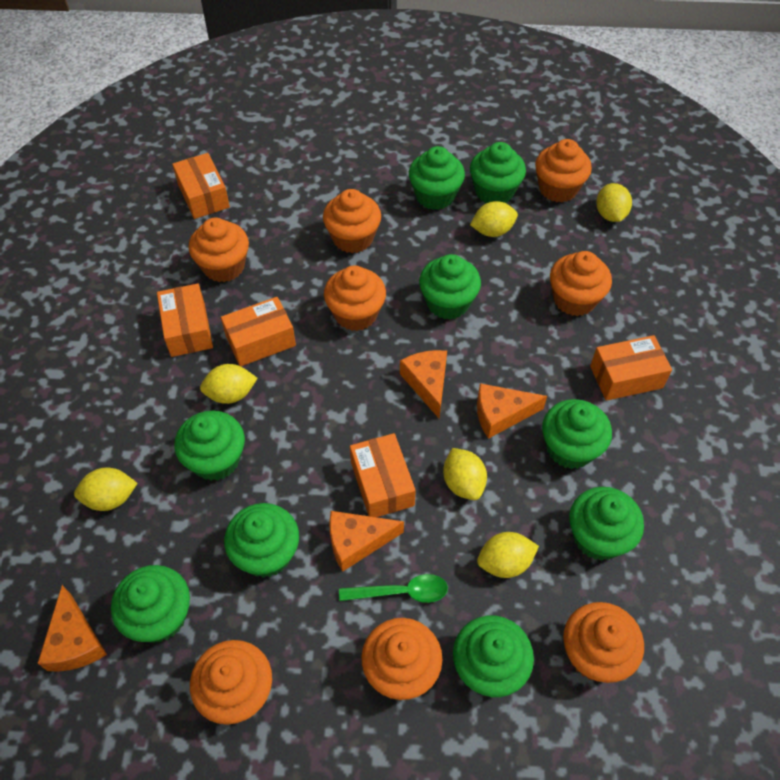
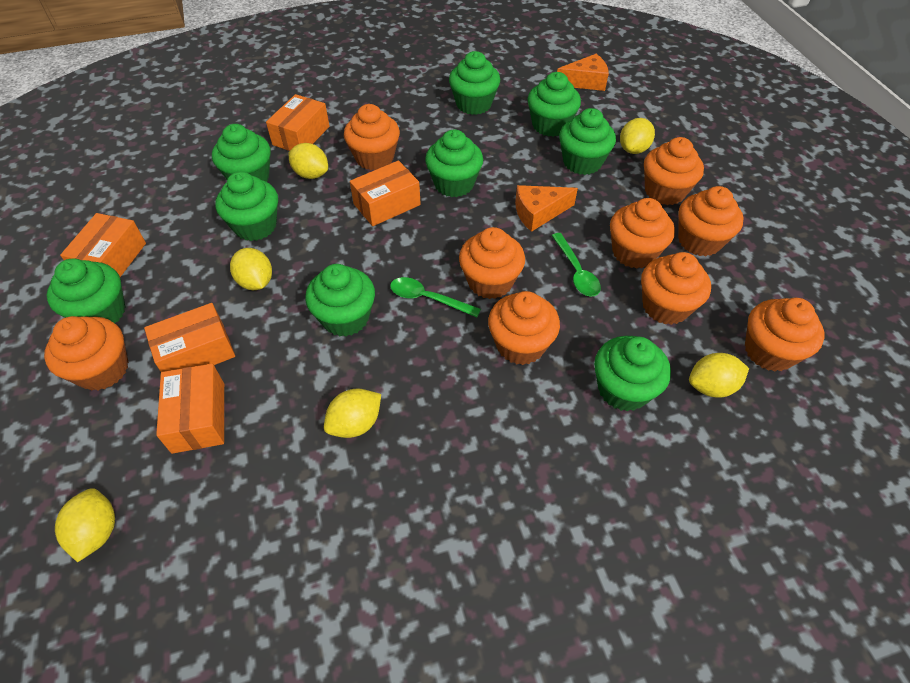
green spoon: 1 -> 2
orange cheese: 4 -> 2
orange cupcake: 8 -> 9

